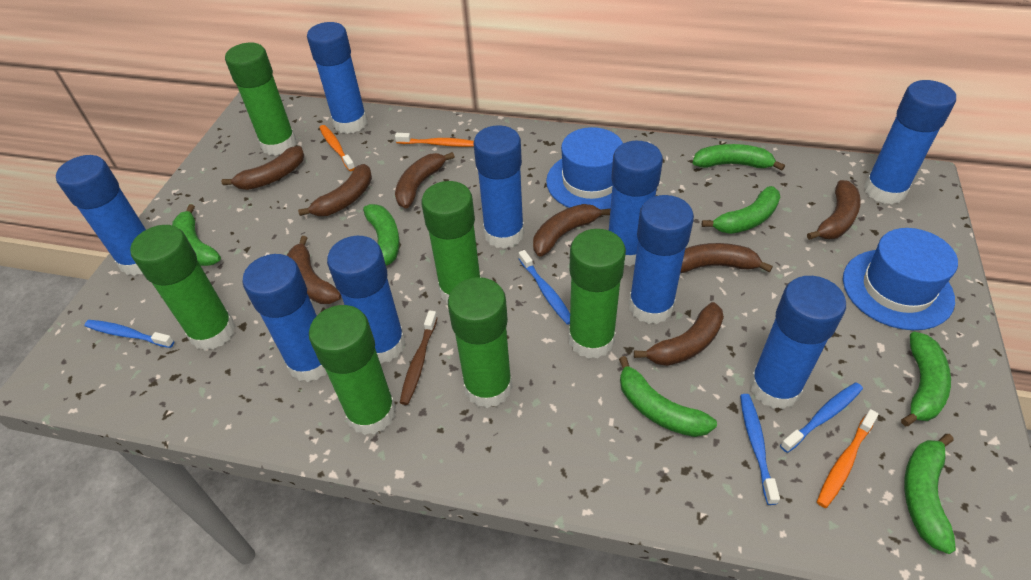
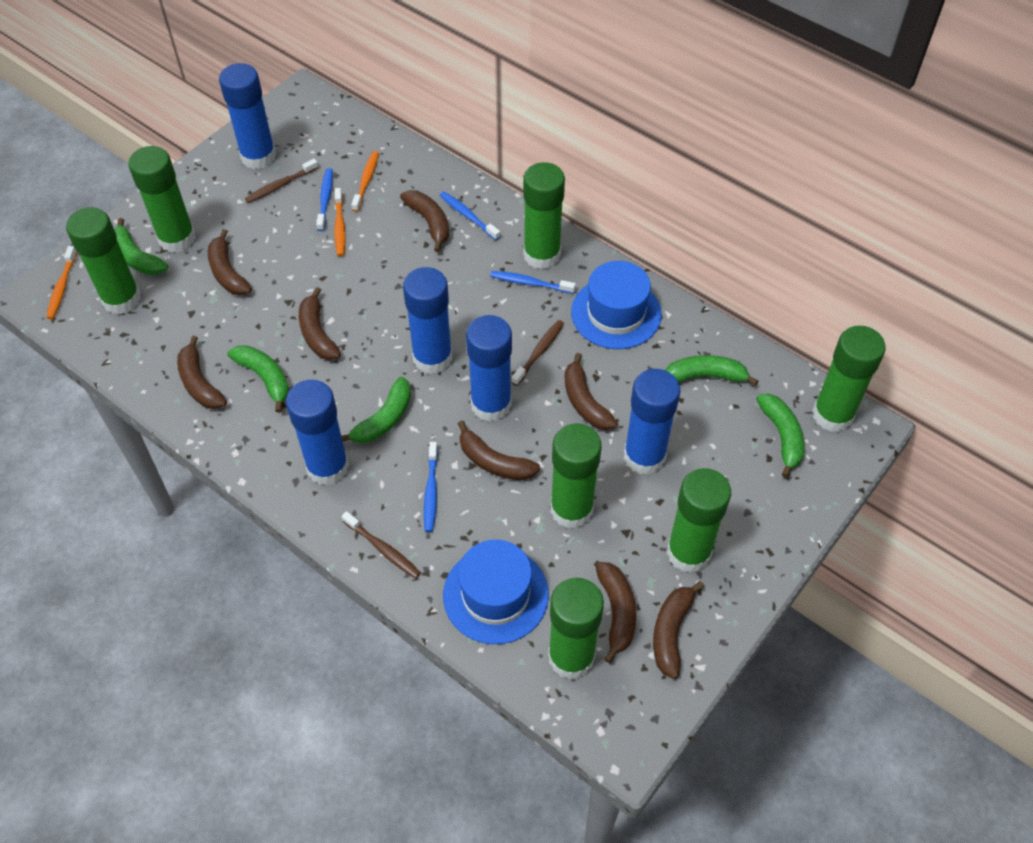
blue glue stick: 9 -> 5
brown toothbrush: 1 -> 3
green banana: 7 -> 5
green glue stick: 6 -> 7

